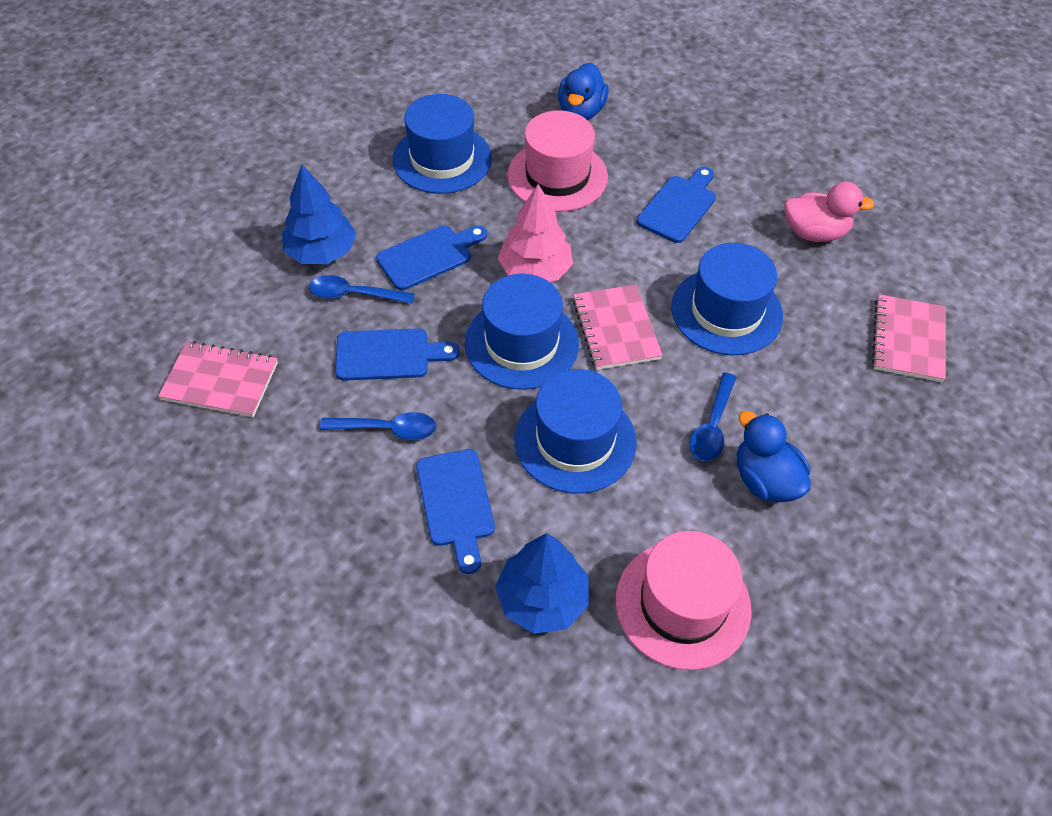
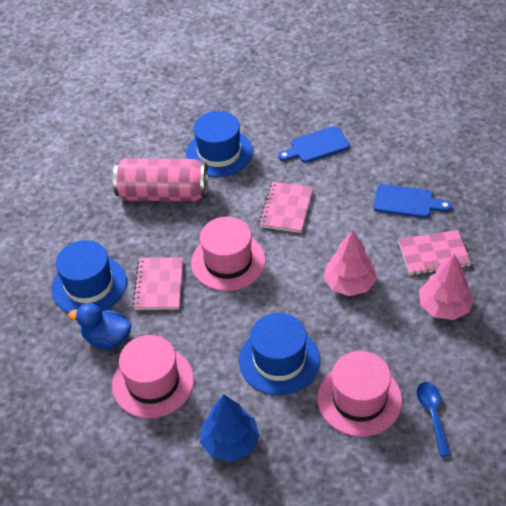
blue cutting board: 4 -> 2
blue duck: 2 -> 1
blue hat: 4 -> 3
blue spoon: 3 -> 1
blue tree: 2 -> 1
pink can: 0 -> 1
pink duck: 1 -> 0
pink hat: 2 -> 3
pink tree: 1 -> 2

